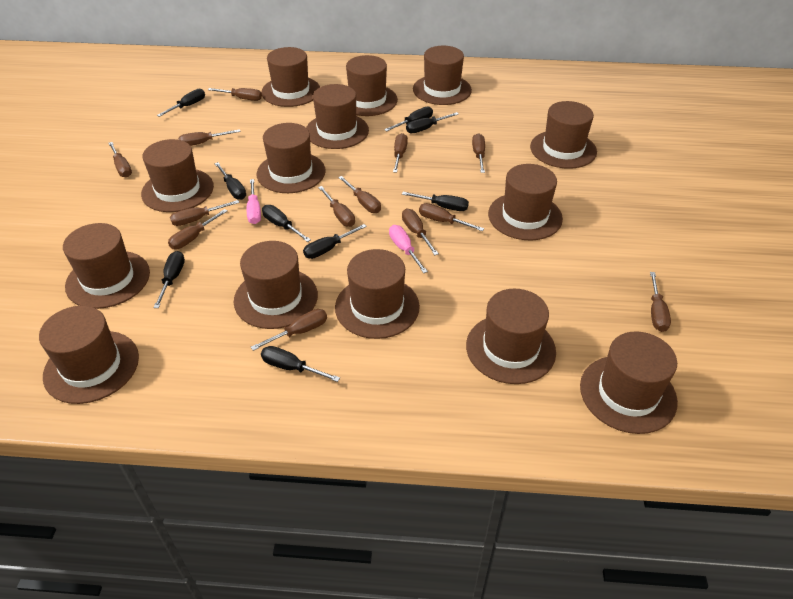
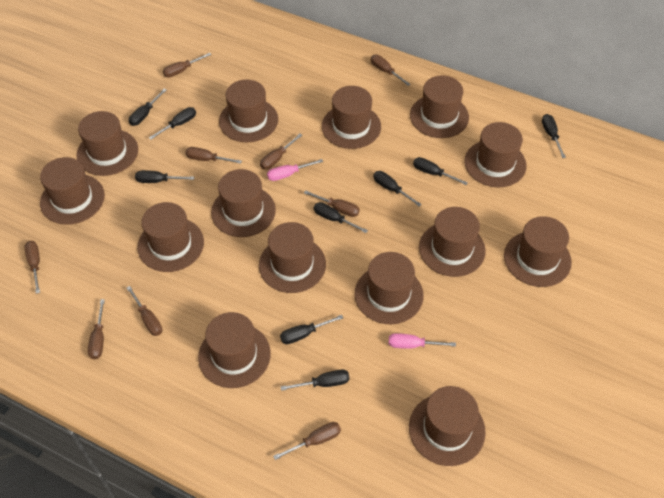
brown screwdriver: 13 -> 9

